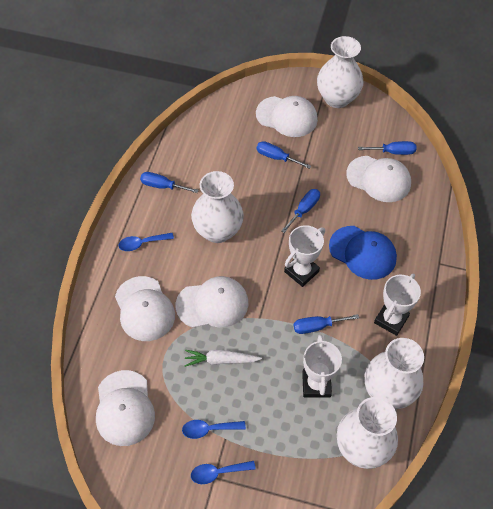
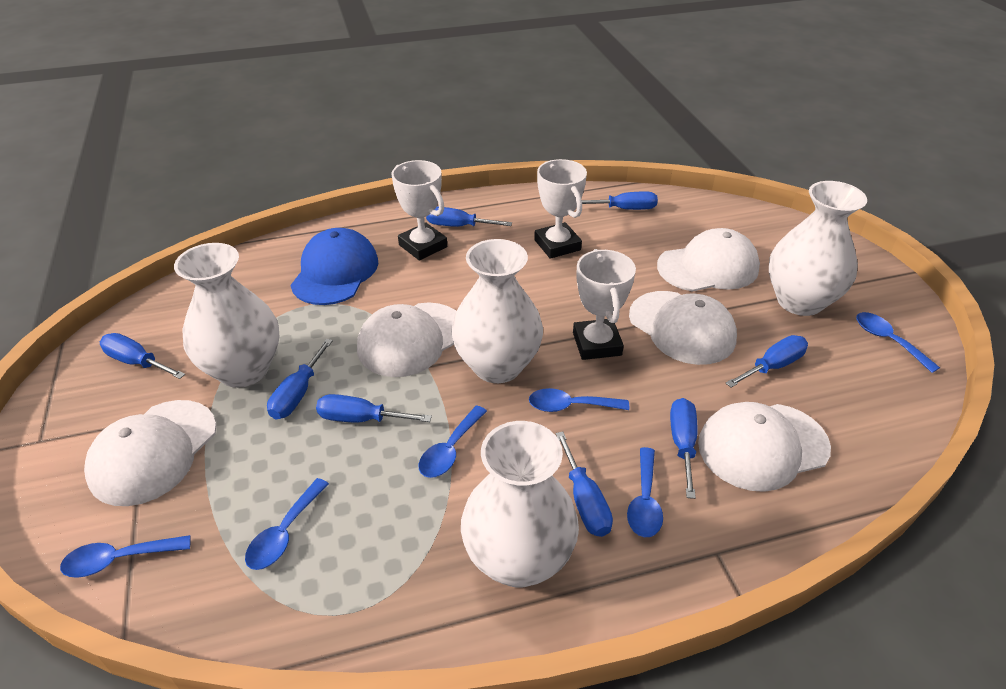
blue screwdriver: 5 -> 8
blue spoon: 3 -> 6
white carrot: 1 -> 0

